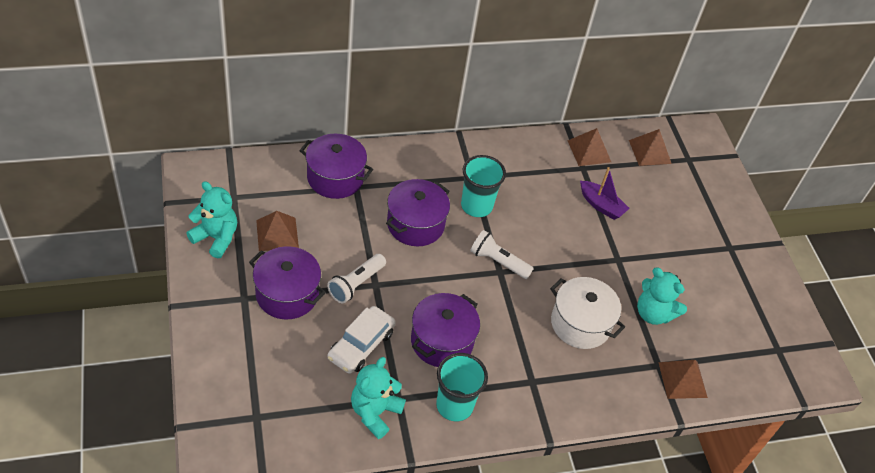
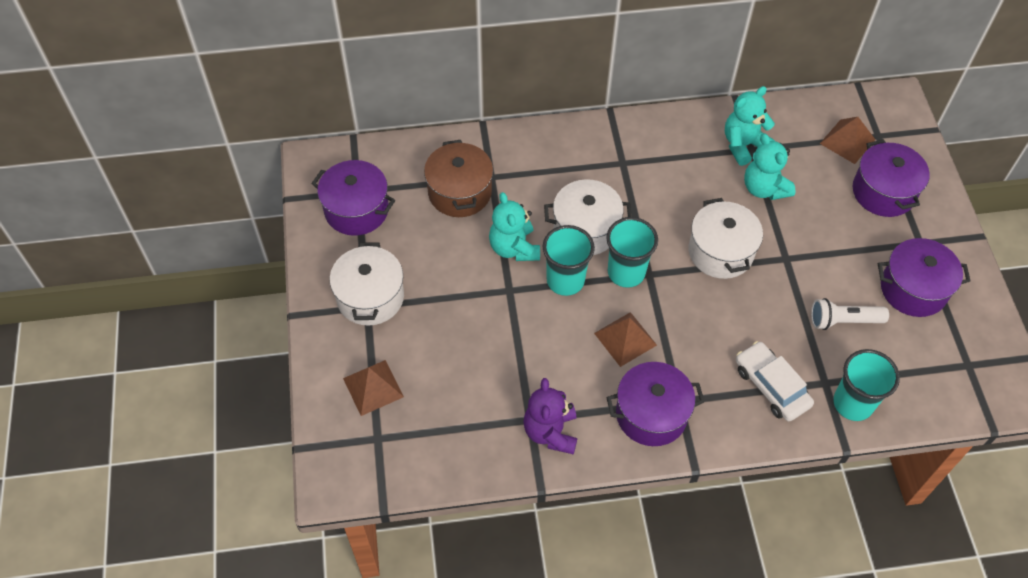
brown pot: 0 -> 1
brown pyramid: 4 -> 3
purple boat: 1 -> 0
purple teddy bear: 0 -> 1
turquoise cup: 2 -> 3
white flashlight: 2 -> 1
white pot: 1 -> 3

